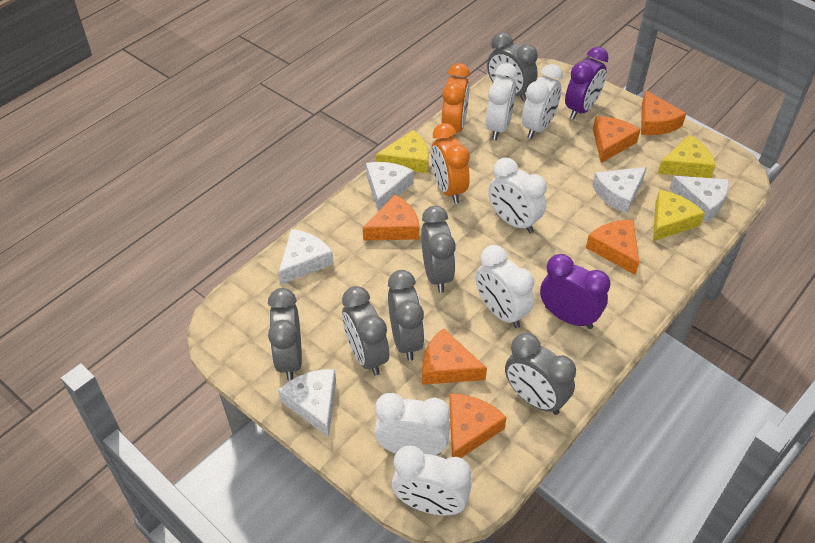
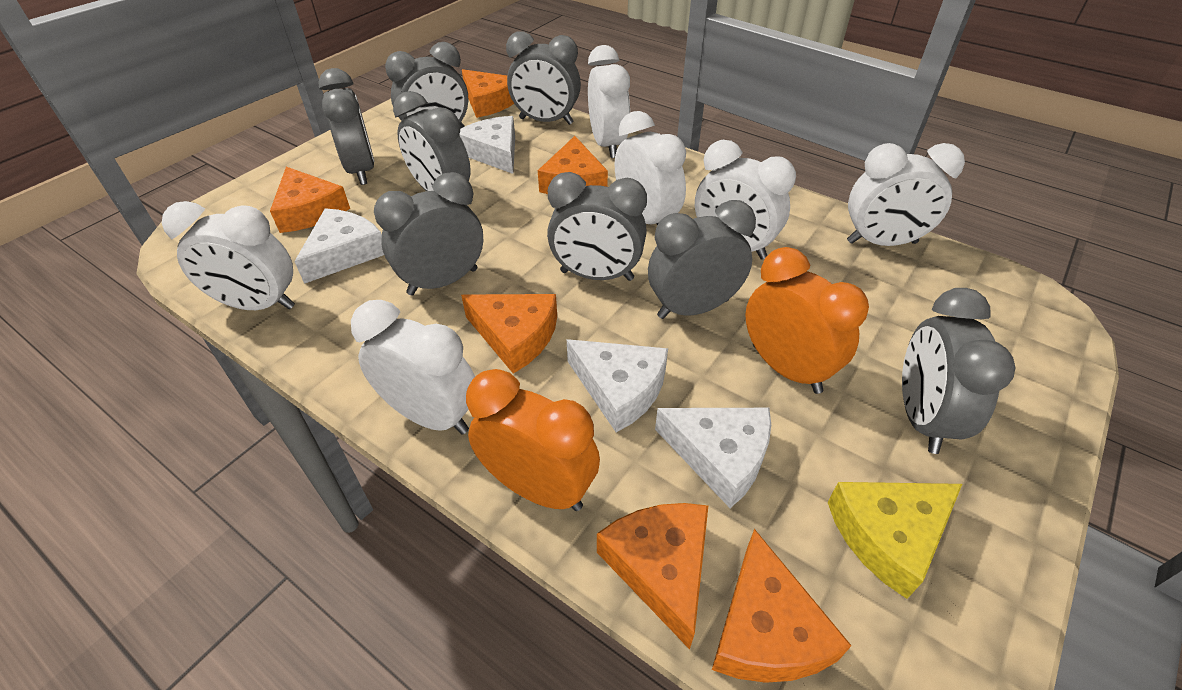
grey clock: 6 -> 8
purple clock: 2 -> 0
white cheese: 5 -> 4
yellow cheese: 3 -> 1

